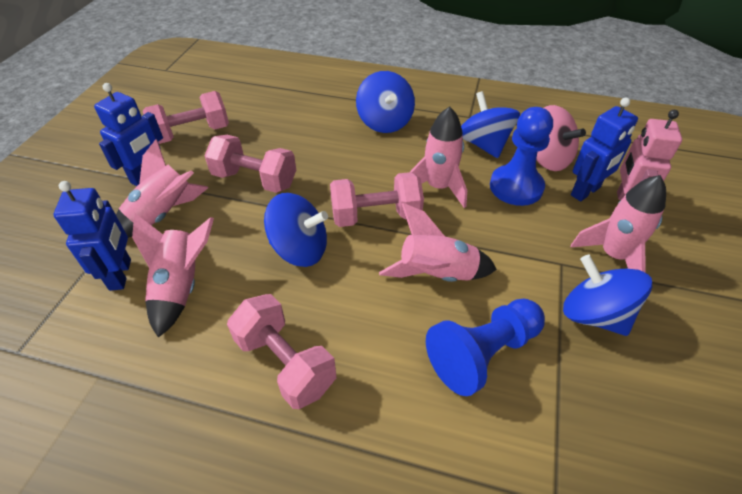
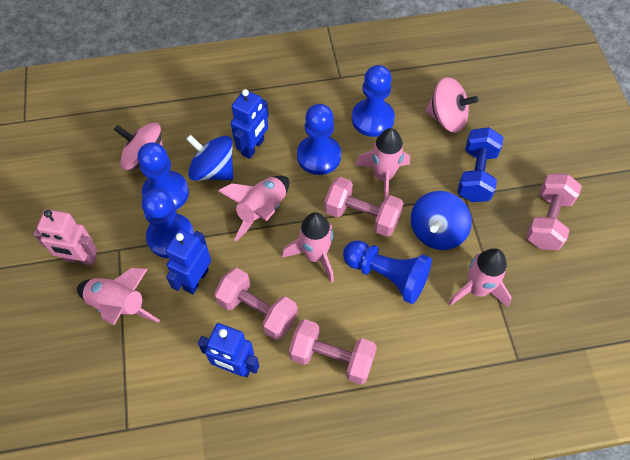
blue dumbbell: 0 -> 1
blue pawn: 2 -> 5
blue spinning top: 4 -> 2
pink spinning top: 1 -> 2

